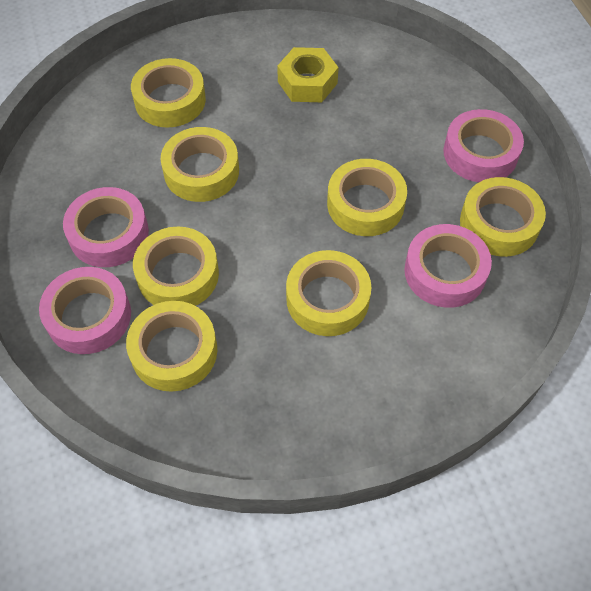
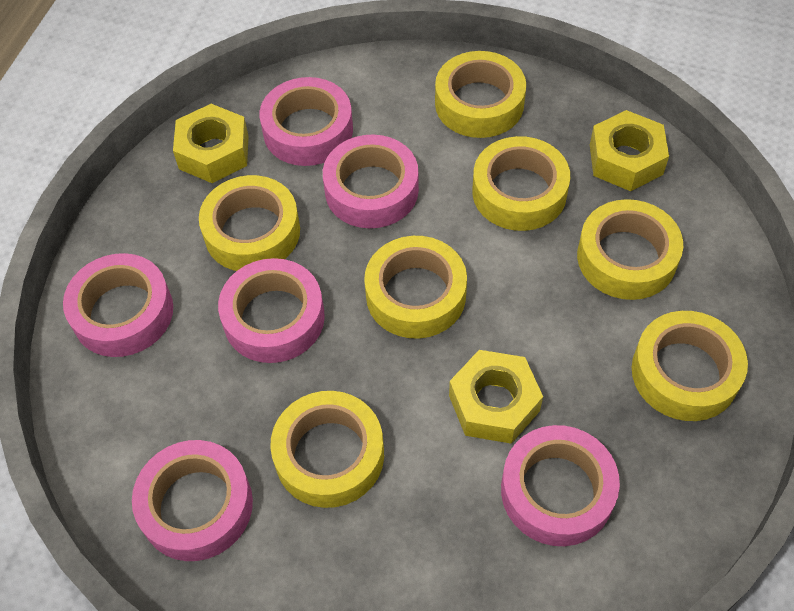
pink tape: 4 -> 6
yellow nut: 1 -> 3

